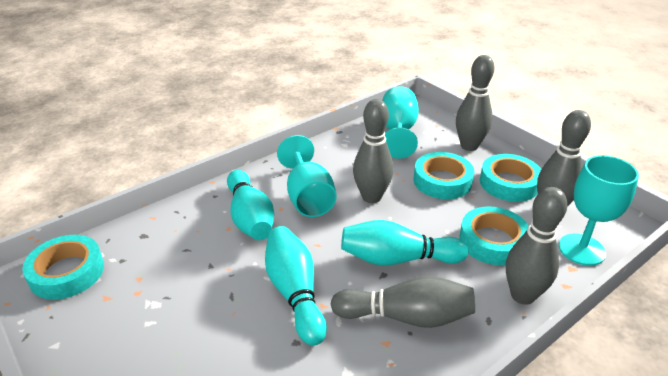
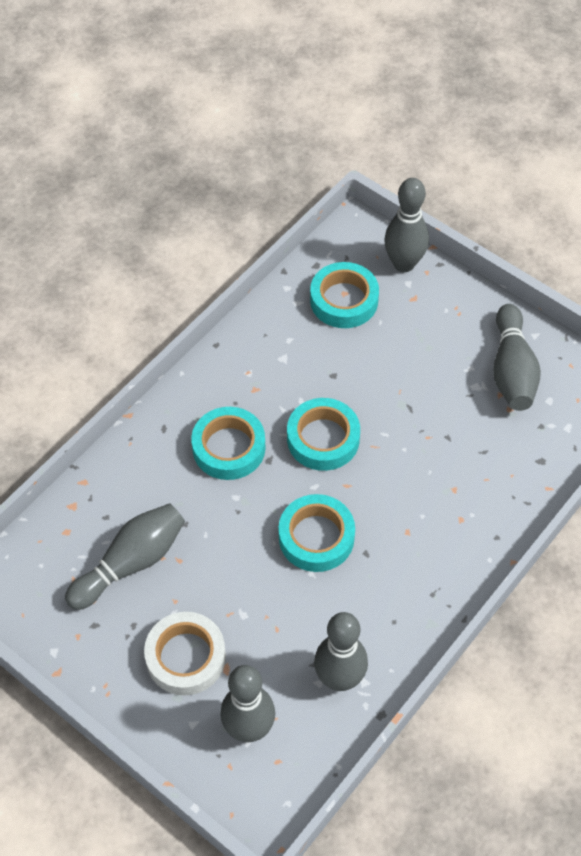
turquoise bowling pin: 3 -> 0
turquoise goblet: 3 -> 0
white tape: 0 -> 1

